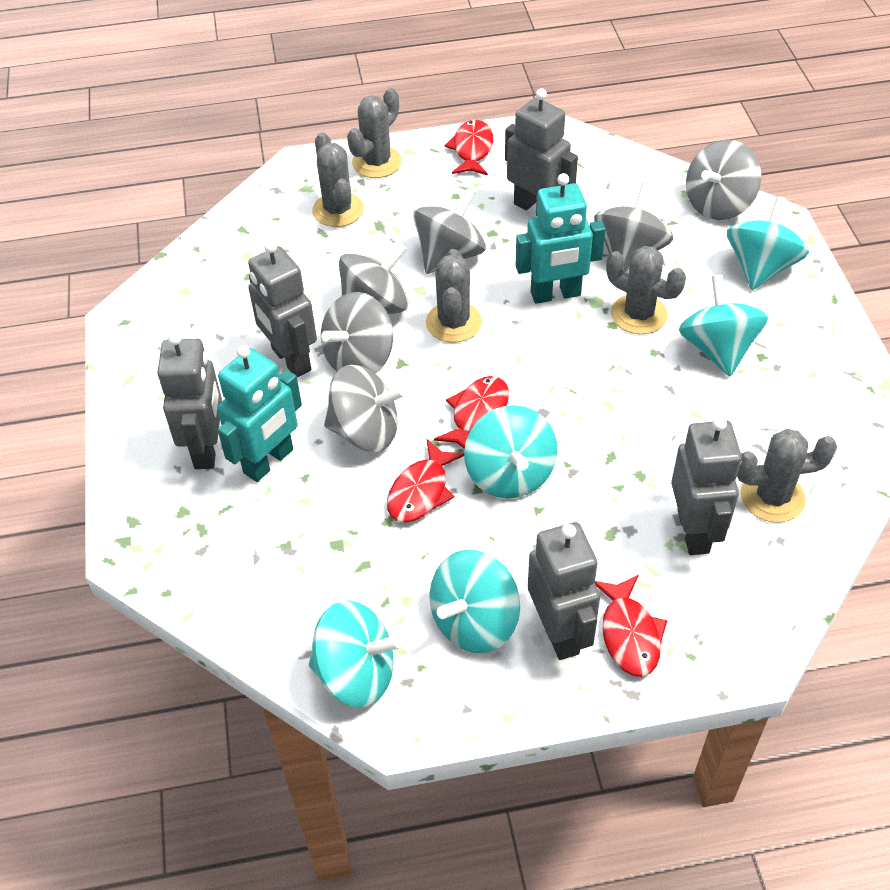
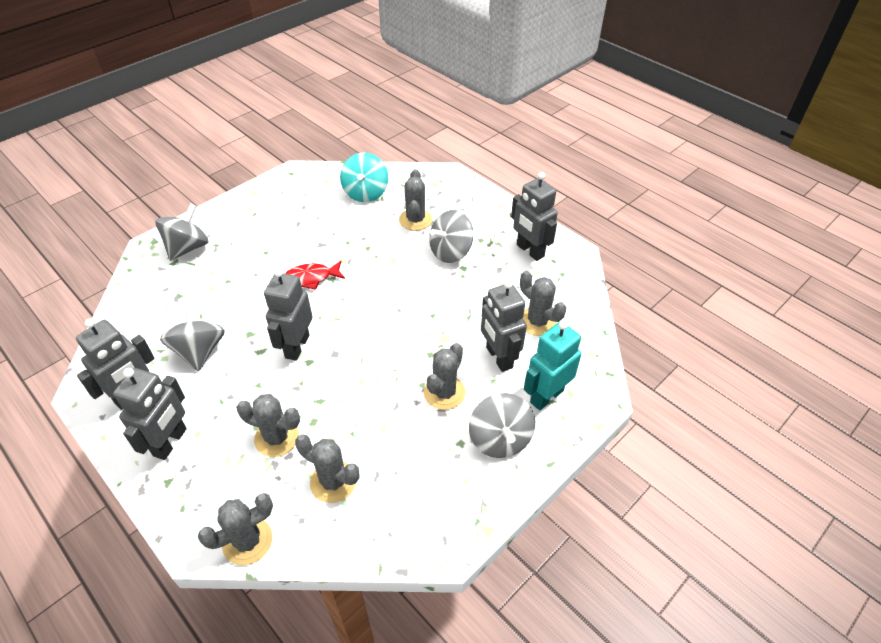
grey cactus: 5 -> 6
grey spinning top: 6 -> 4
red fish: 4 -> 1
turquoise robot: 2 -> 1
turquoise spinning top: 5 -> 1

